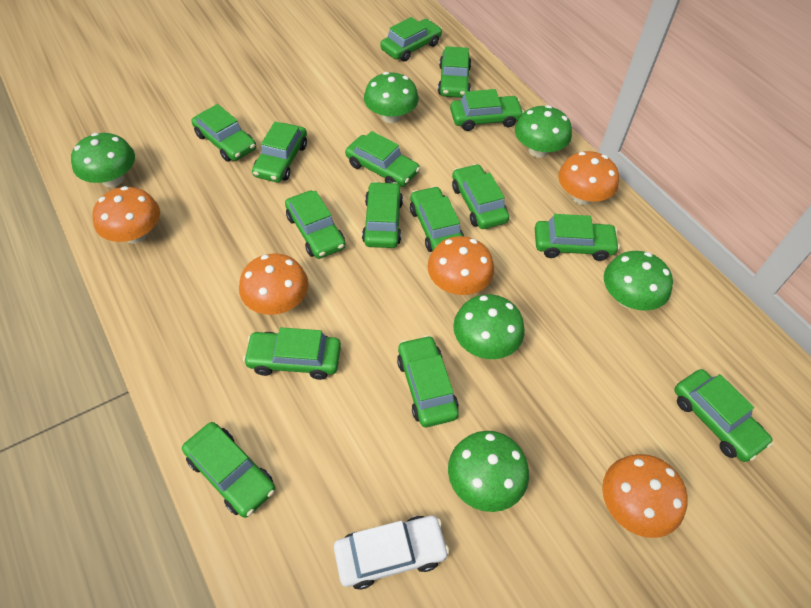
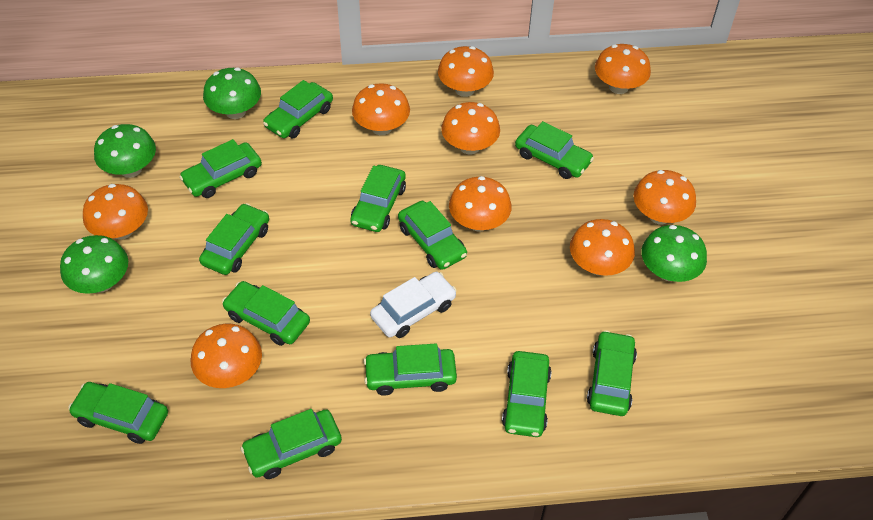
green car: 15 -> 12
green mushroom: 6 -> 4
orange mushroom: 5 -> 9

